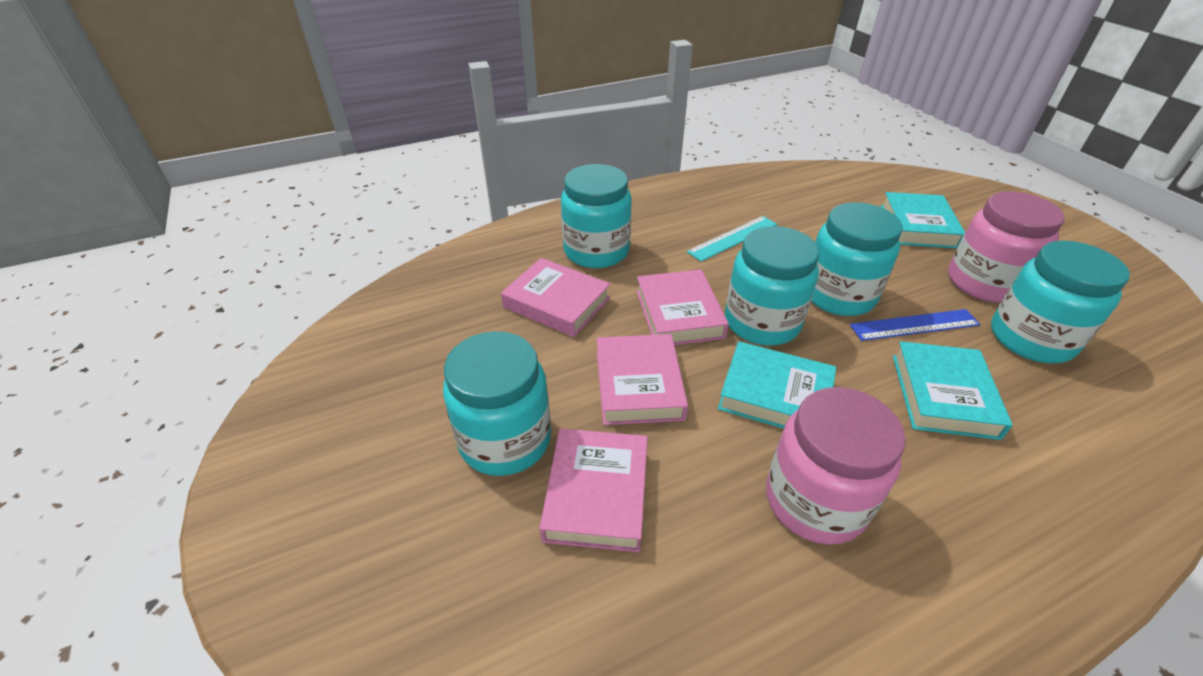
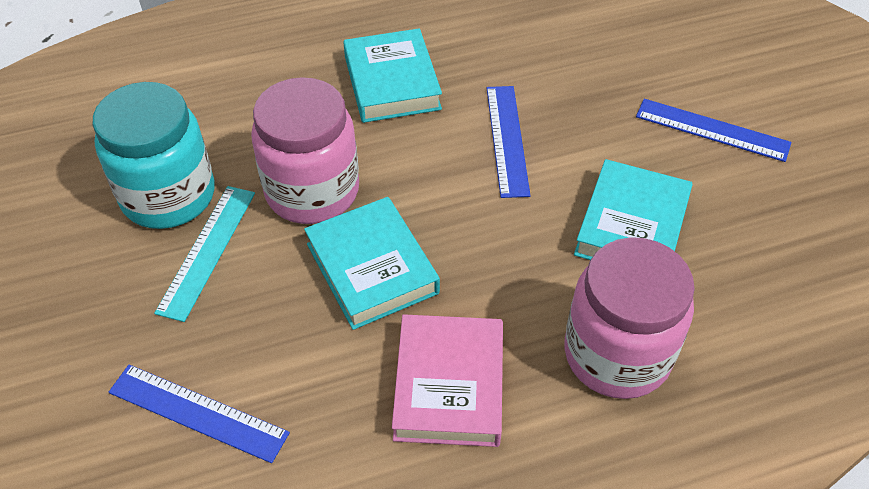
blue ruler: 1 -> 3
pink book: 4 -> 1
turquoise jar: 5 -> 1

